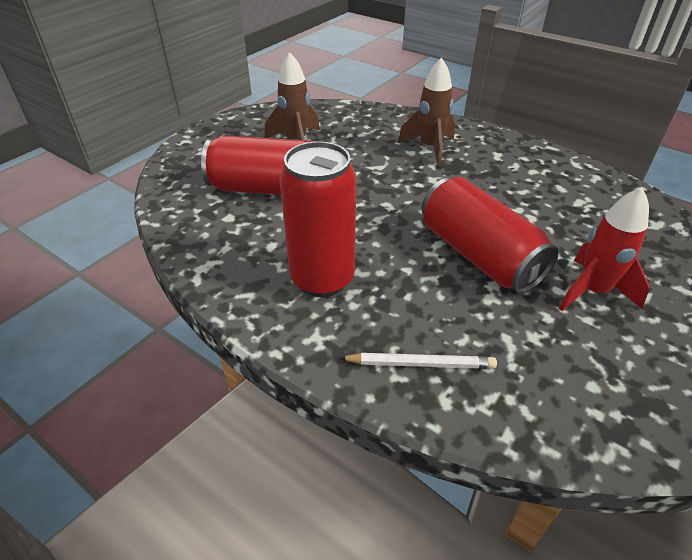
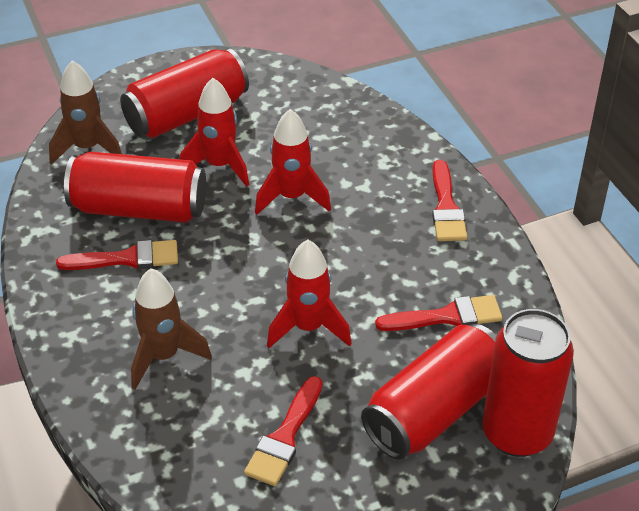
red brush: 0 -> 4
red can: 3 -> 4
red rocket: 1 -> 3
white pencil: 1 -> 0

